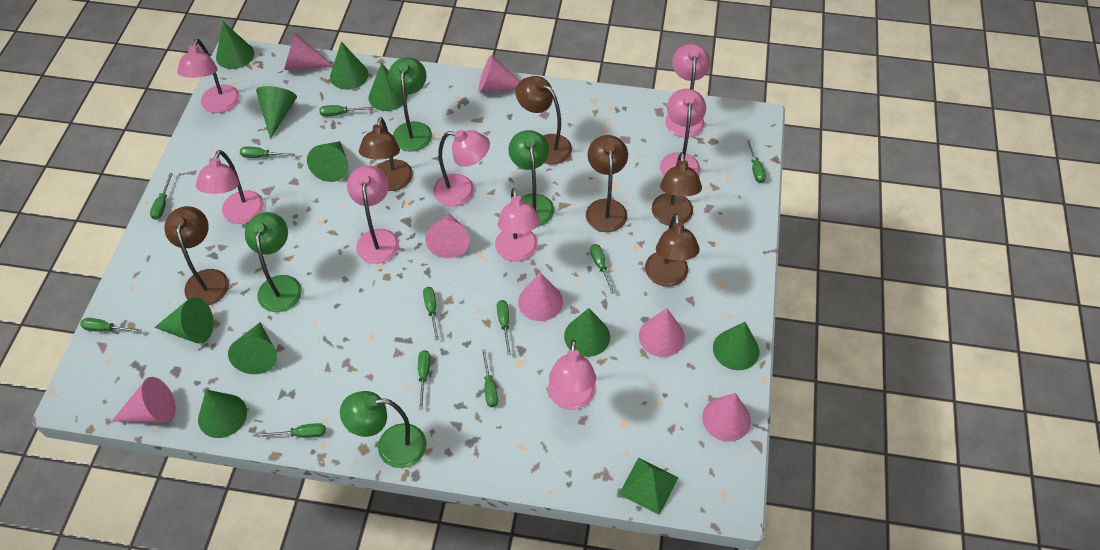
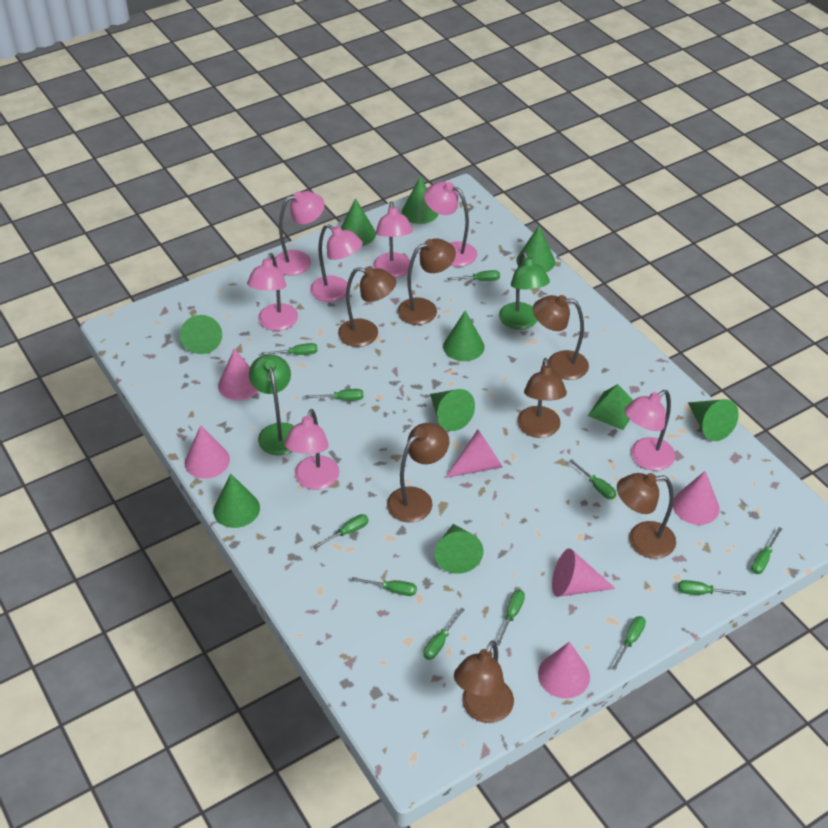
brown lamp: 6 -> 7
green cone: 10 -> 9
green lamp: 4 -> 2
pink cone: 7 -> 6
pink lamp: 8 -> 7

